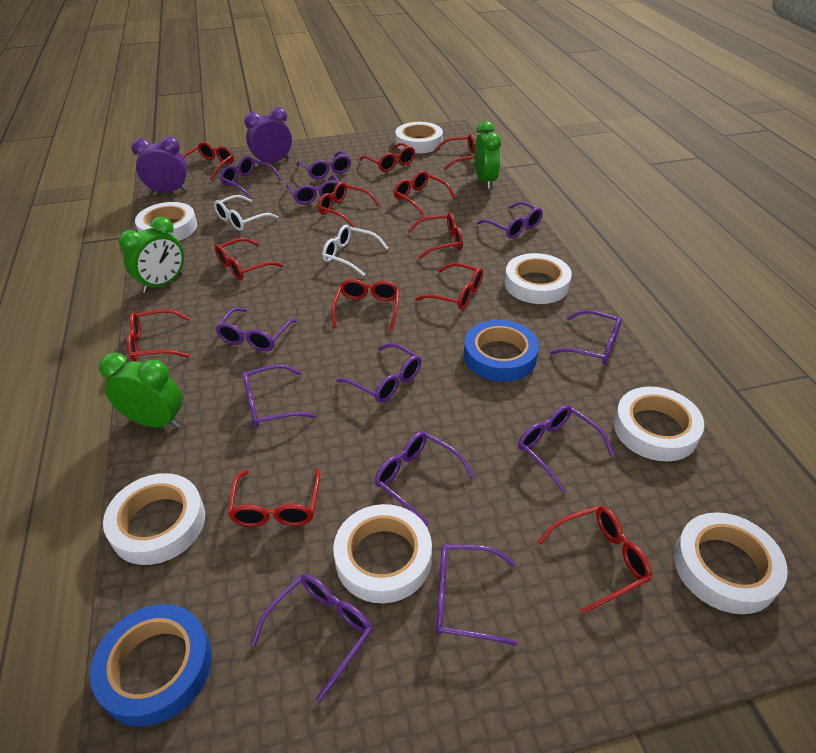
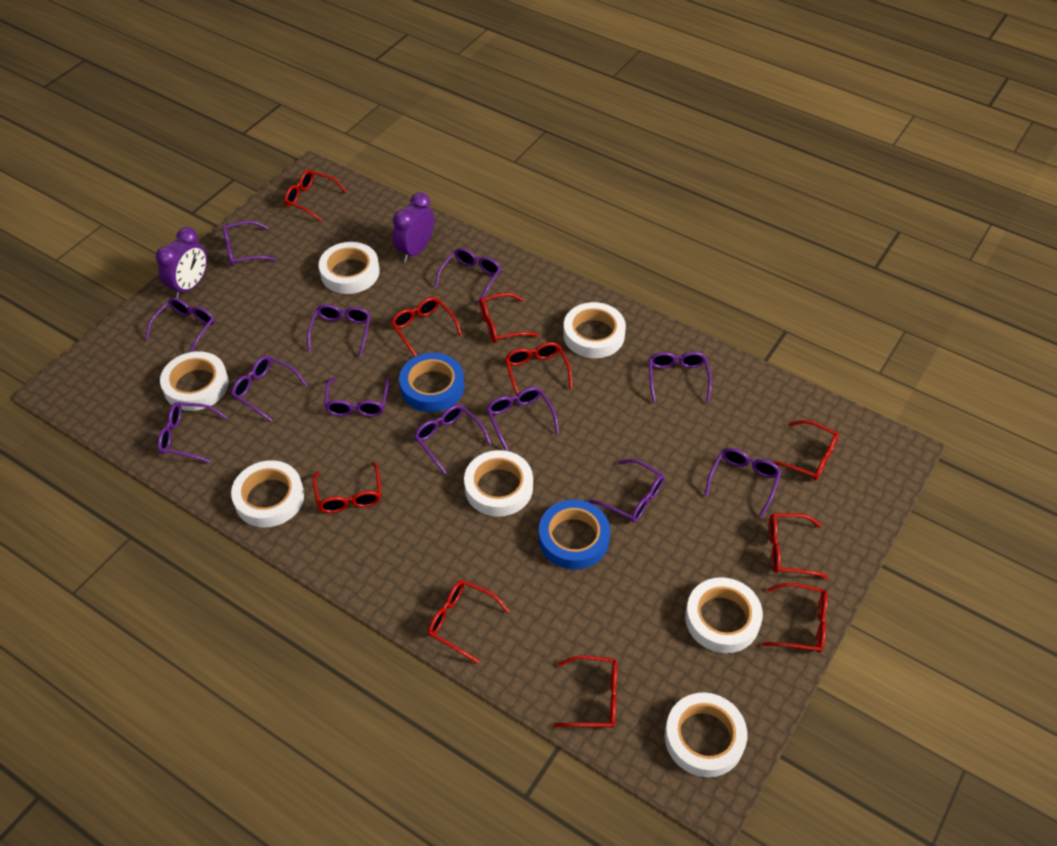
green clock: 3 -> 0
red glasses: 12 -> 10
white glasses: 2 -> 0

